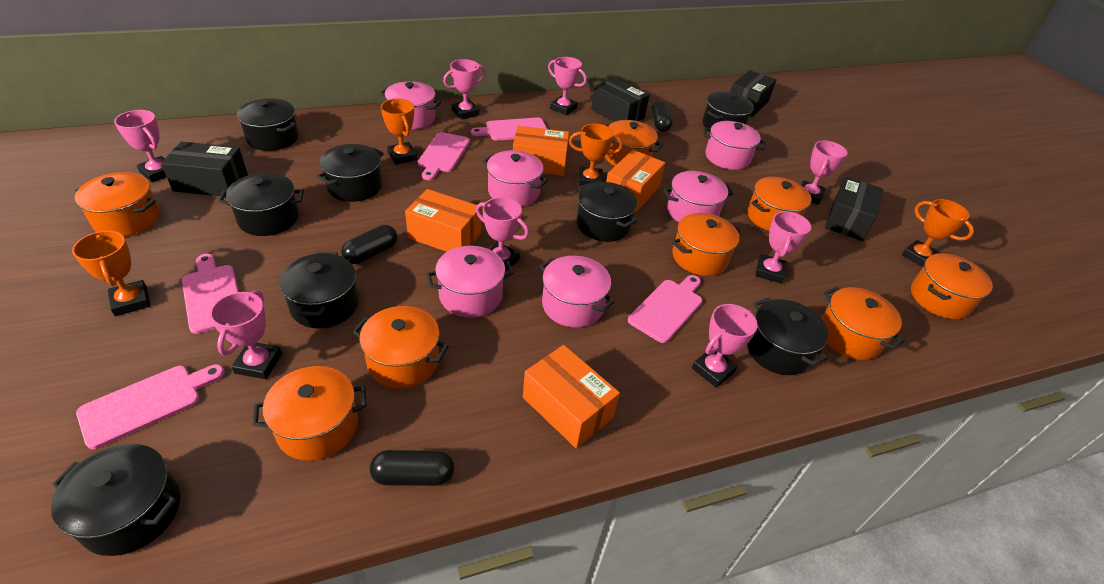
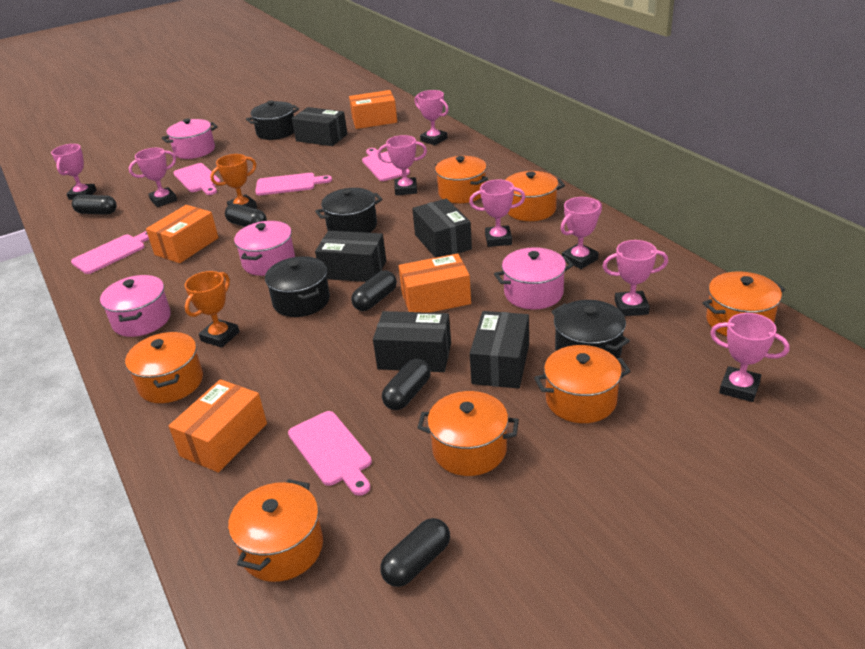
black box: 4 -> 5
black capsule: 3 -> 5
black pot: 8 -> 4
orange pot: 8 -> 7
orange trophy: 4 -> 2
pink pot: 6 -> 4

